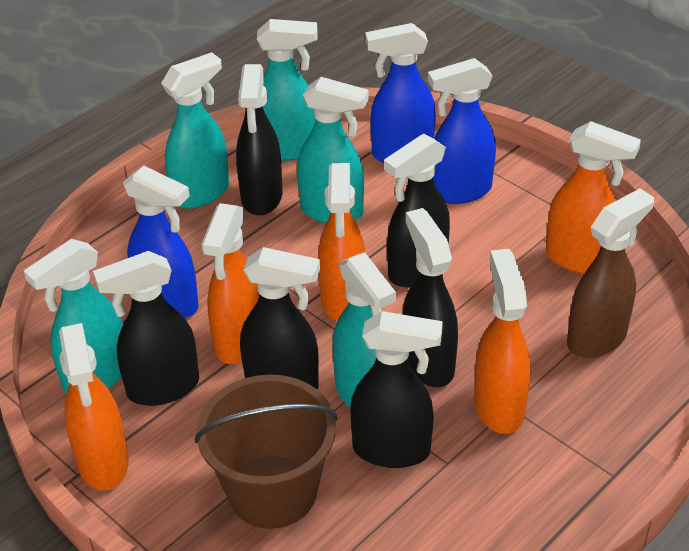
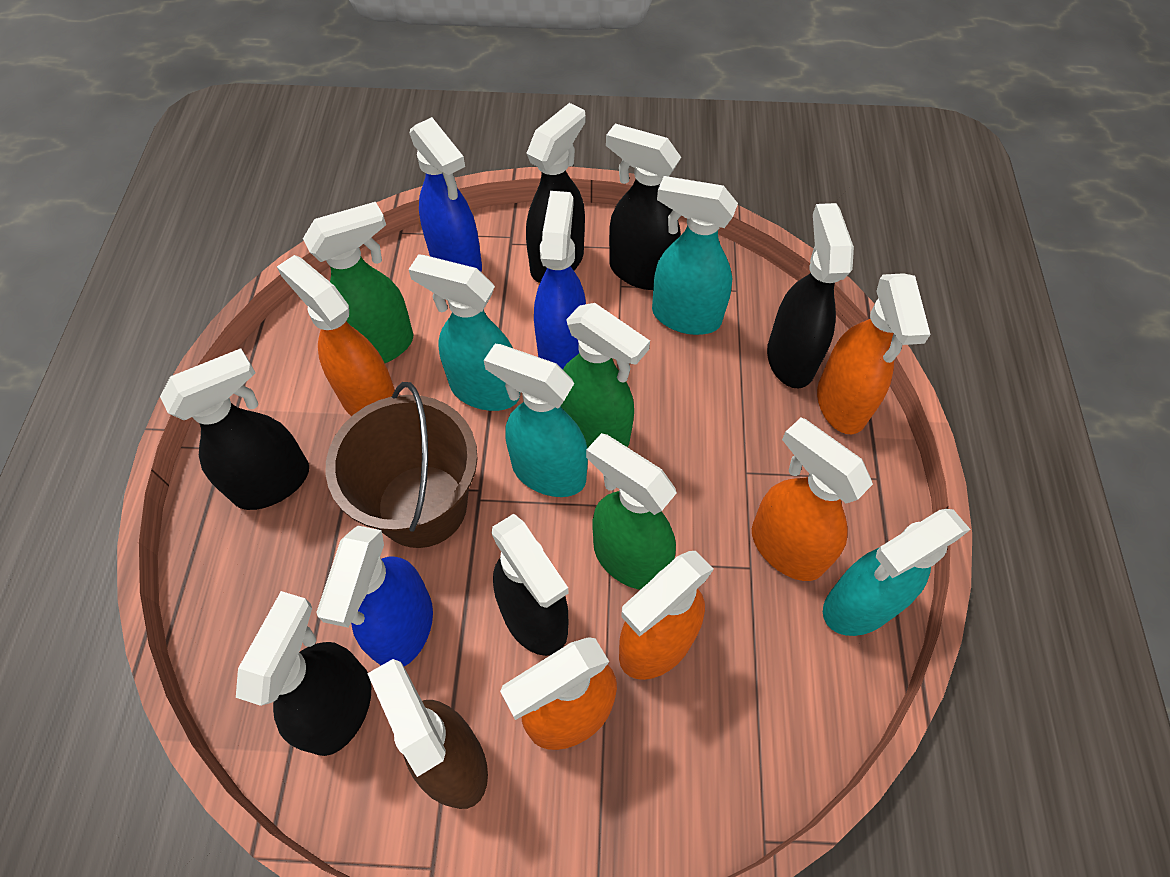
green spray bottle: 0 -> 3
turquoise spray bottle: 5 -> 4

